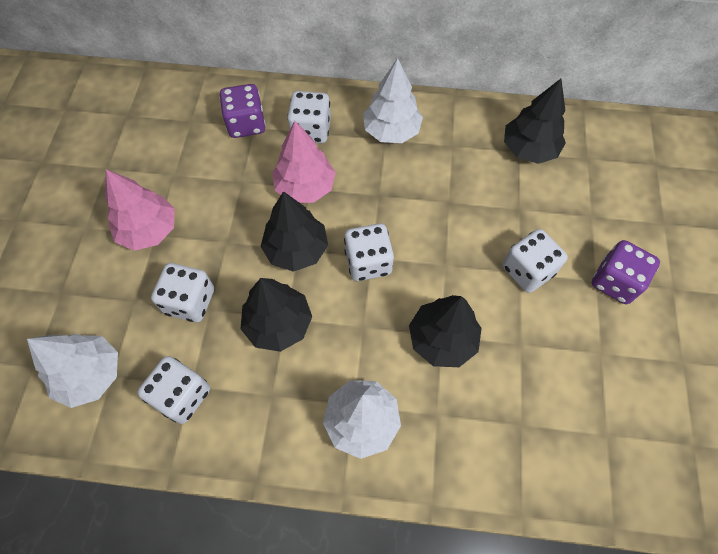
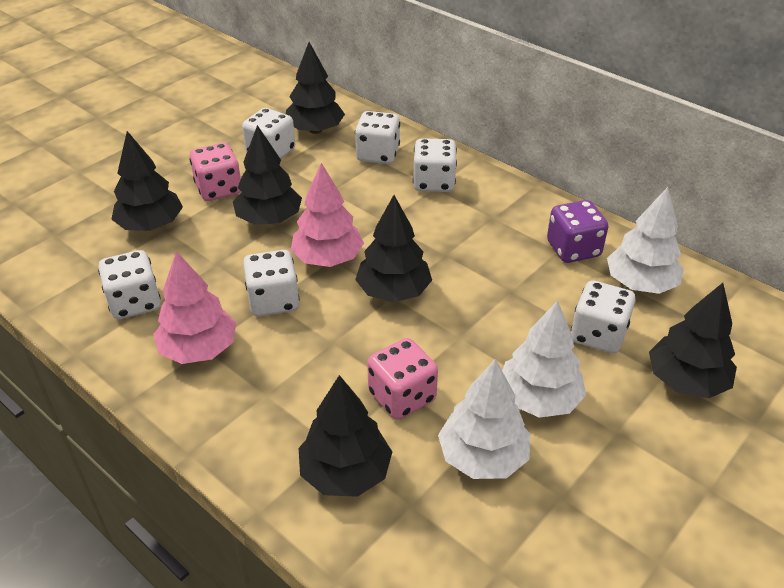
black tree: 4 -> 6
pink dice: 0 -> 2
purple dice: 2 -> 1
white dice: 5 -> 6

